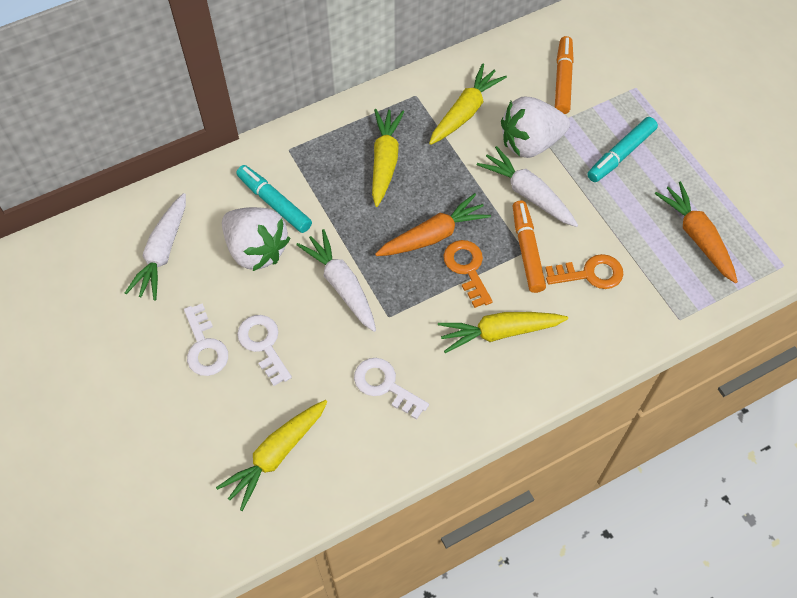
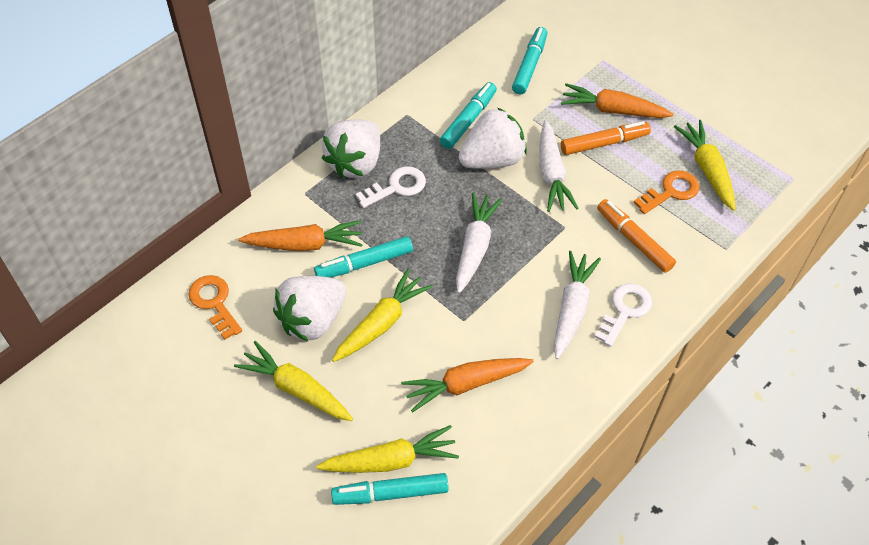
orange carrot: 2 -> 3
turquoise marker: 2 -> 4
white key: 3 -> 2
white strawberry: 2 -> 3

